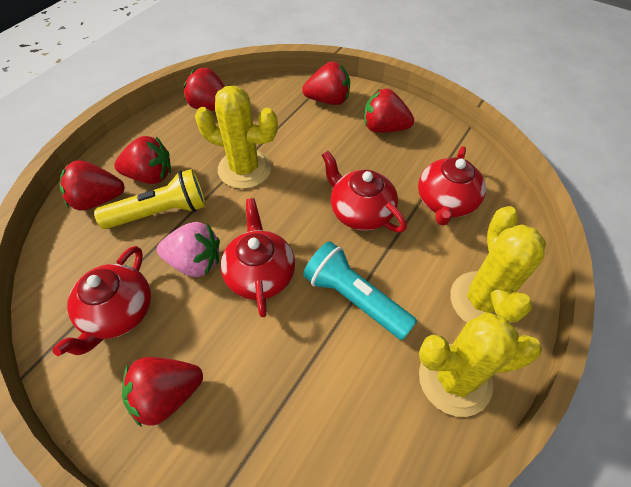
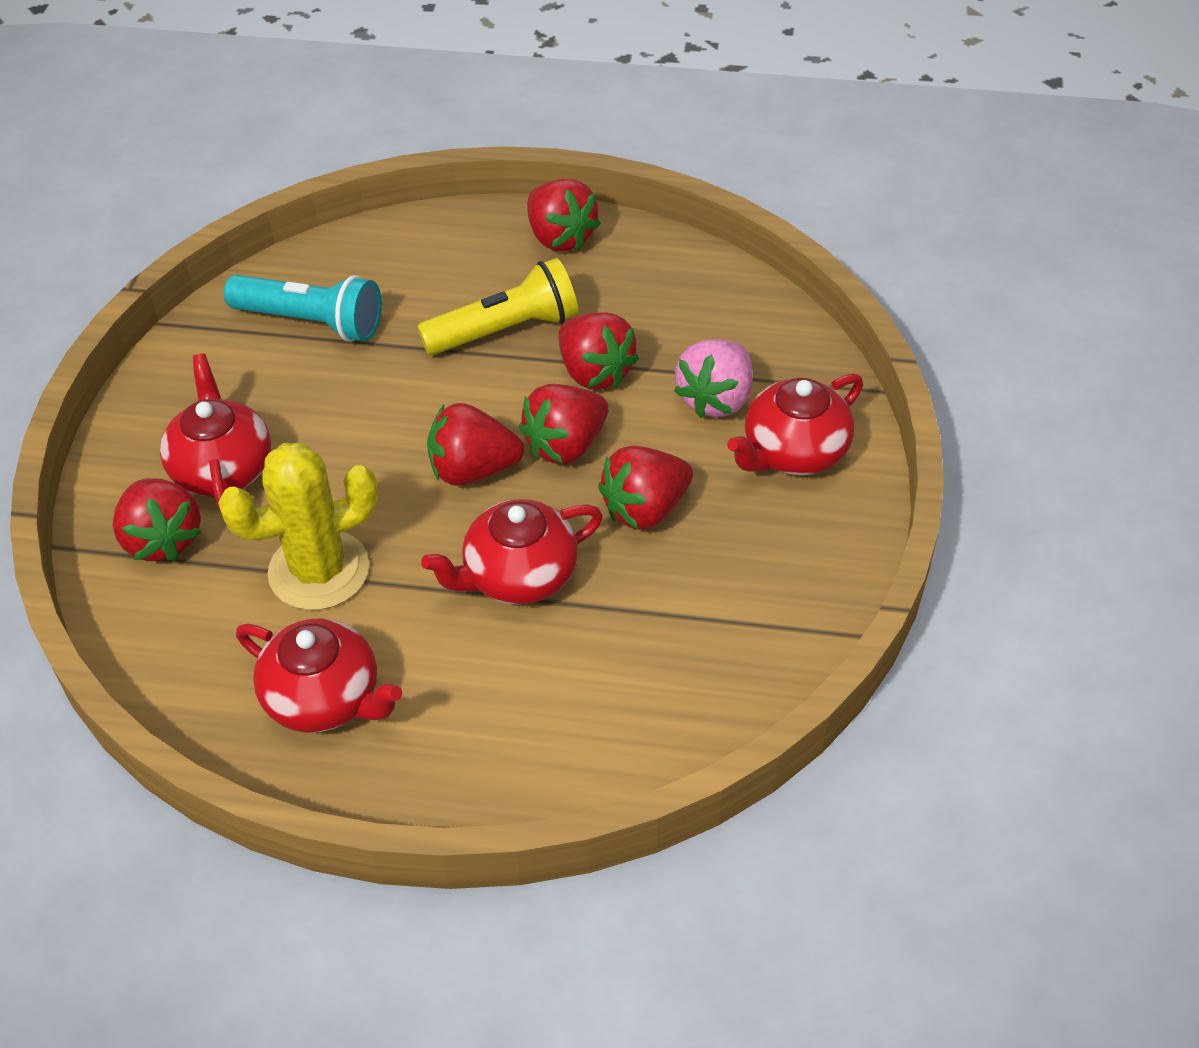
yellow cactus: 3 -> 1

